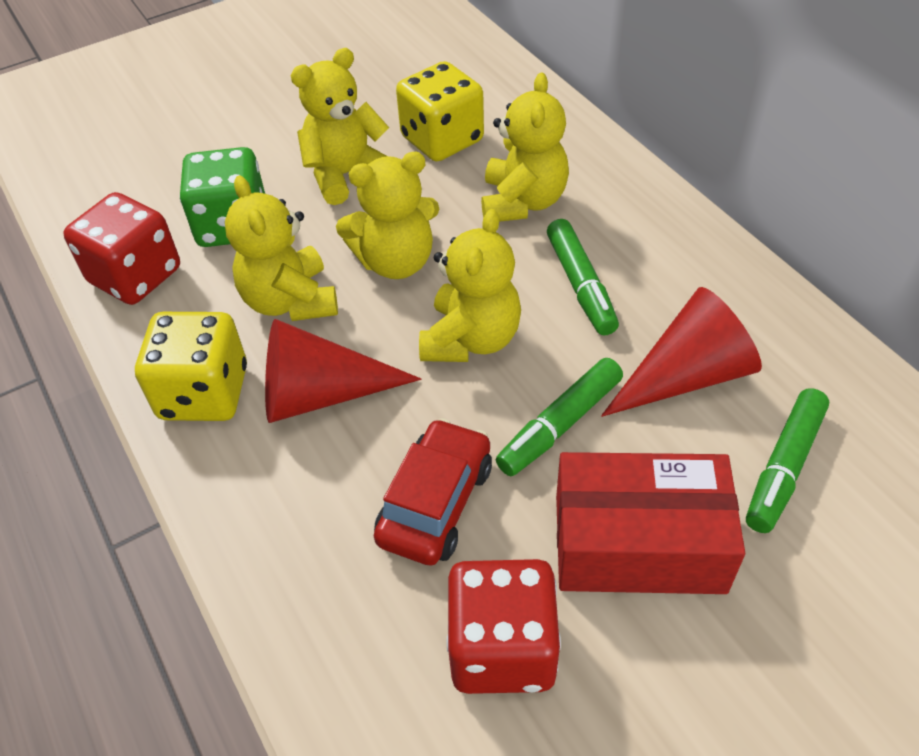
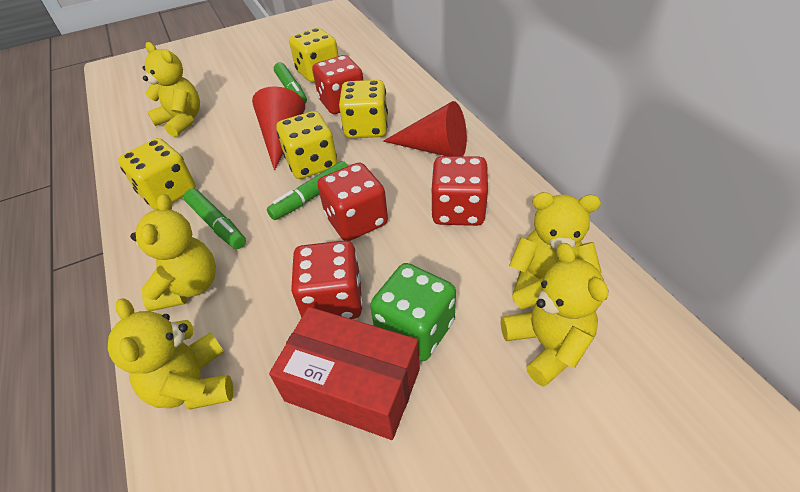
red car: 1 -> 0
red dice: 2 -> 4
yellow dice: 2 -> 4

